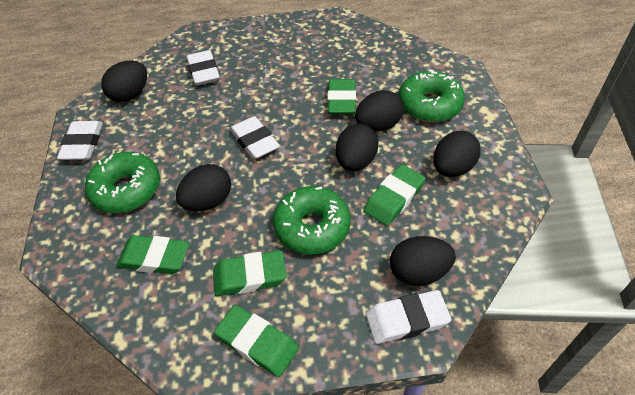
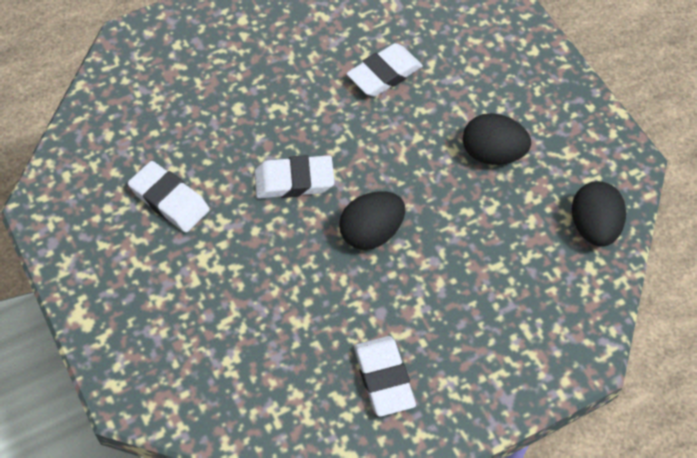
black egg: 6 -> 3
green donut: 3 -> 0
green eraser: 5 -> 0

